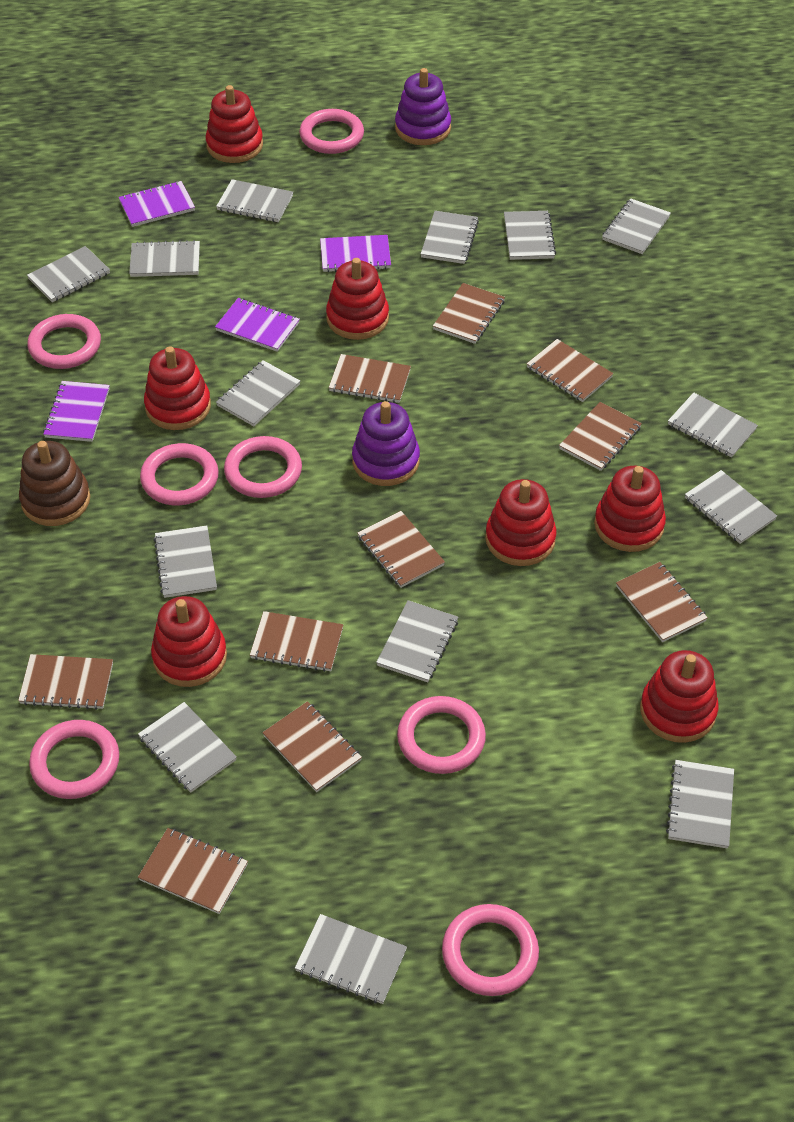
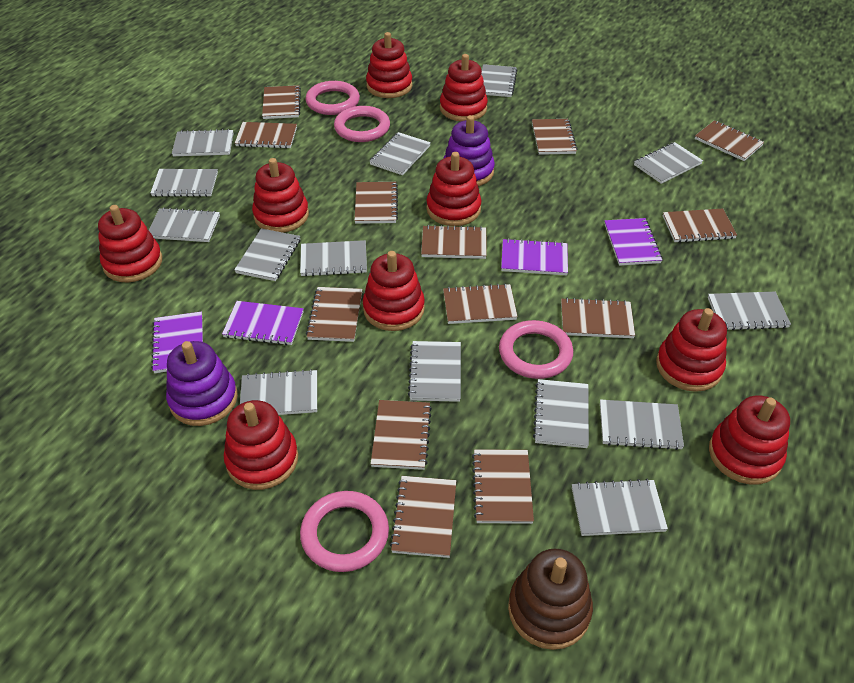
brown notebook: 10 -> 13
pink ring: 7 -> 4
red stacking toy: 7 -> 9

